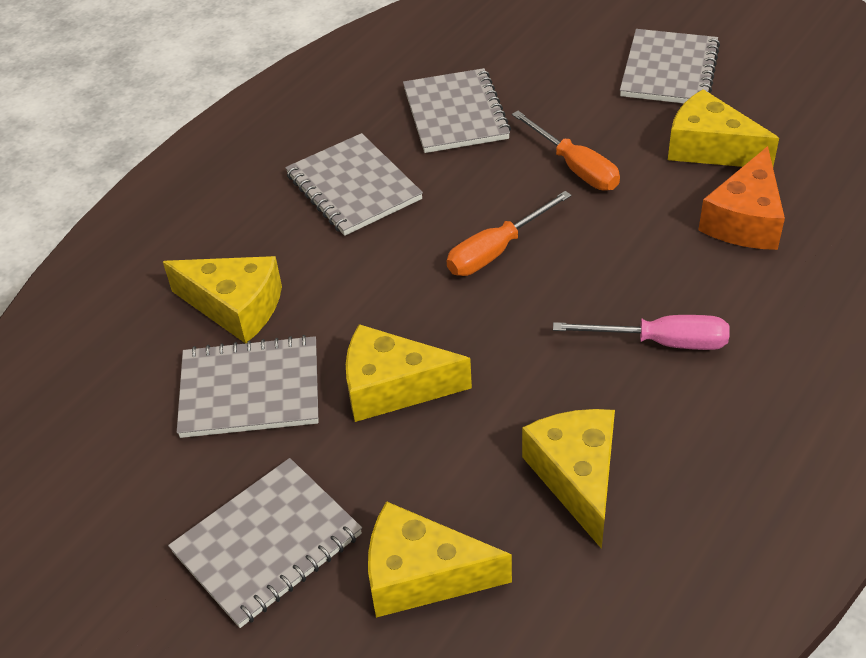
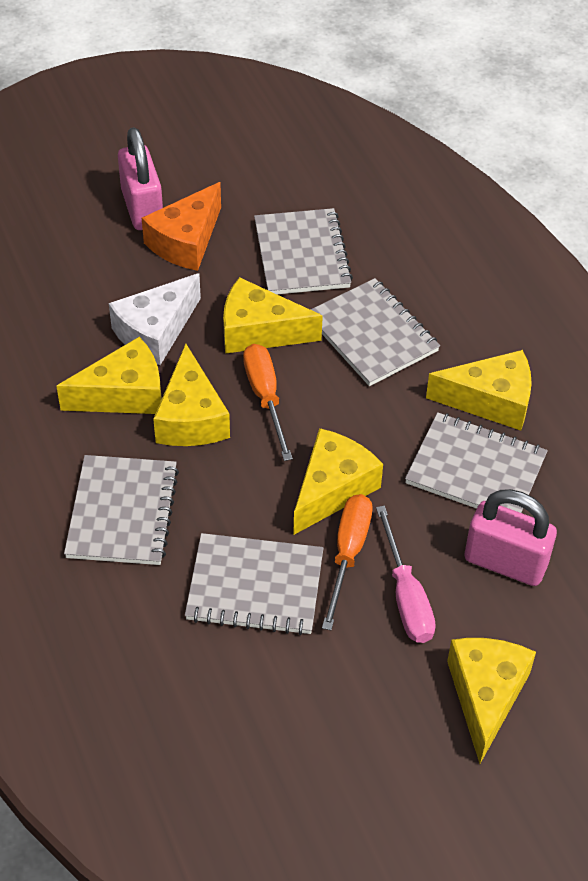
pink padlock: 0 -> 2
white cheese: 0 -> 1
yellow cheese: 5 -> 6

